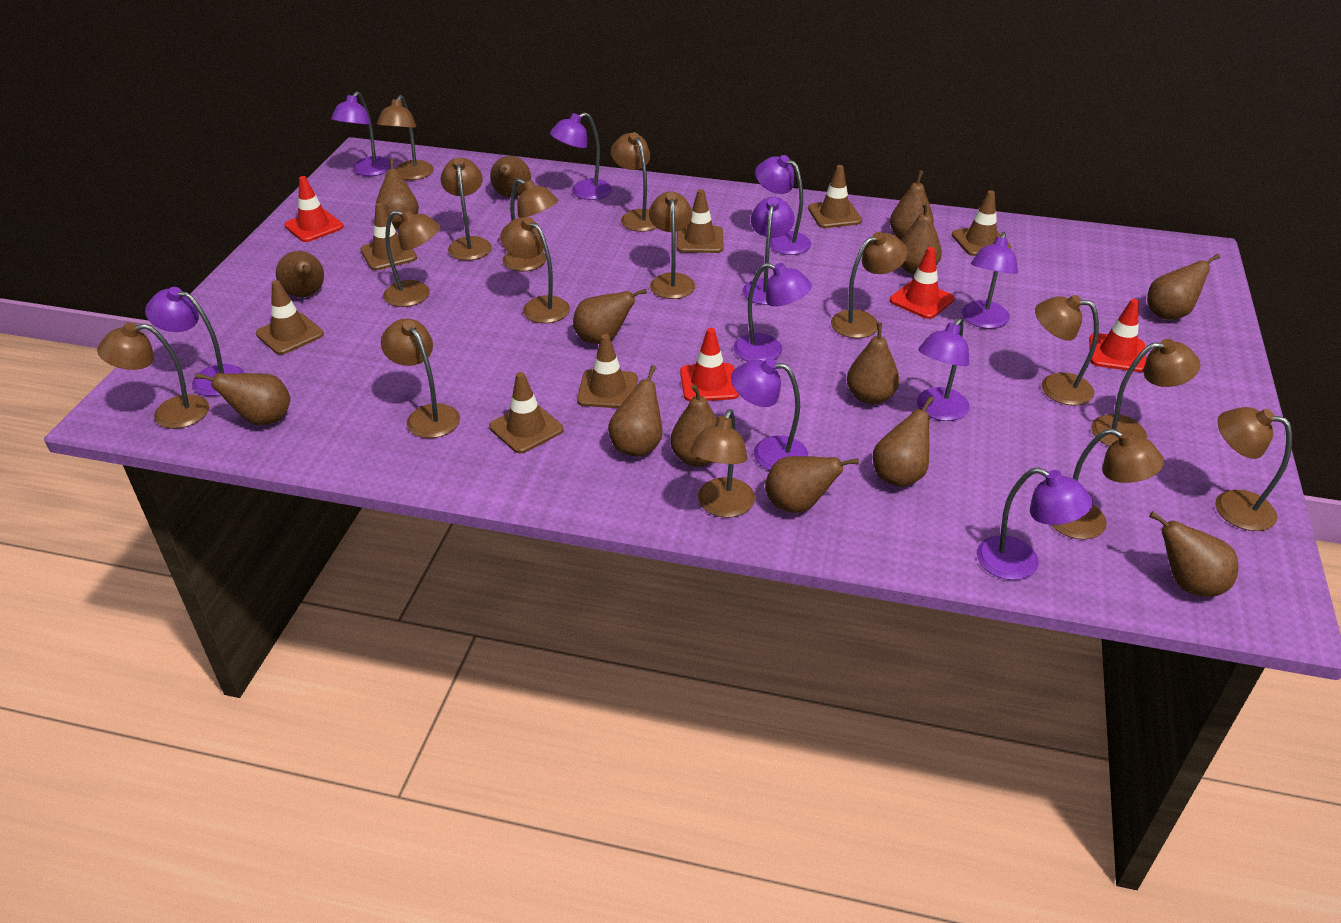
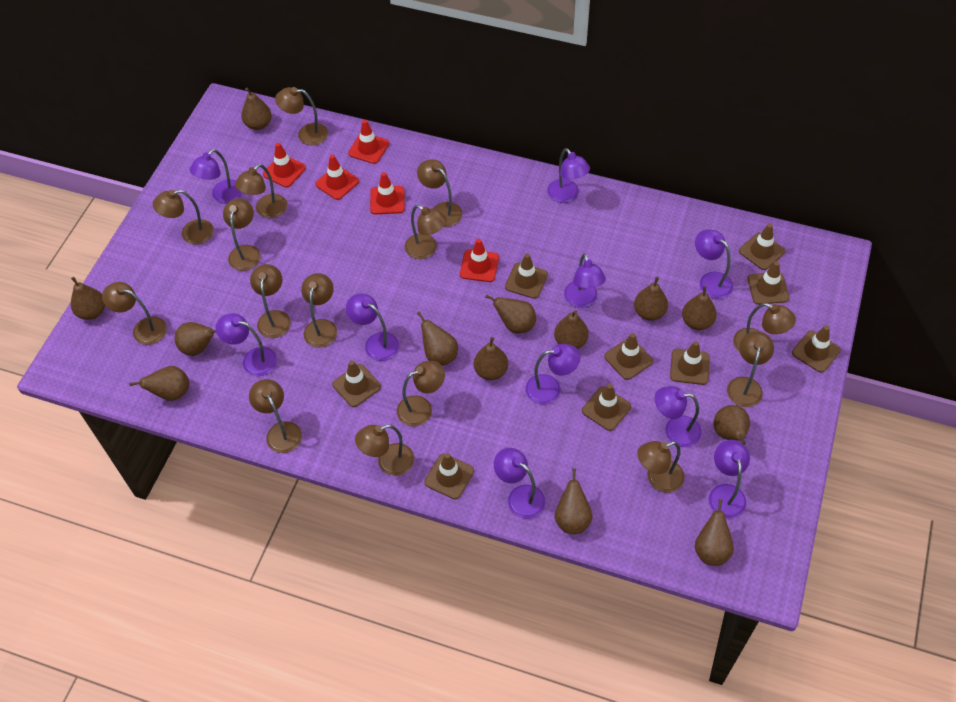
brown pear: 14 -> 13
brown traffic cone: 7 -> 9
red traffic cone: 4 -> 5

